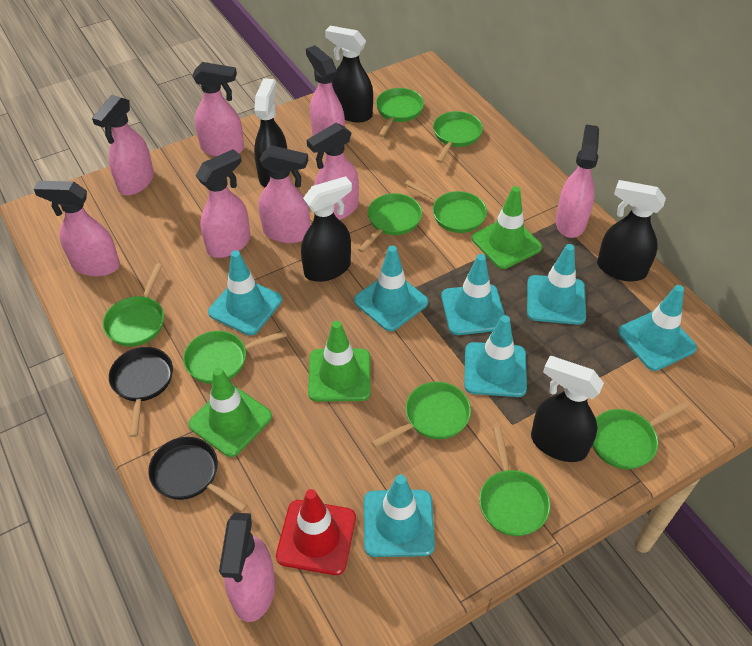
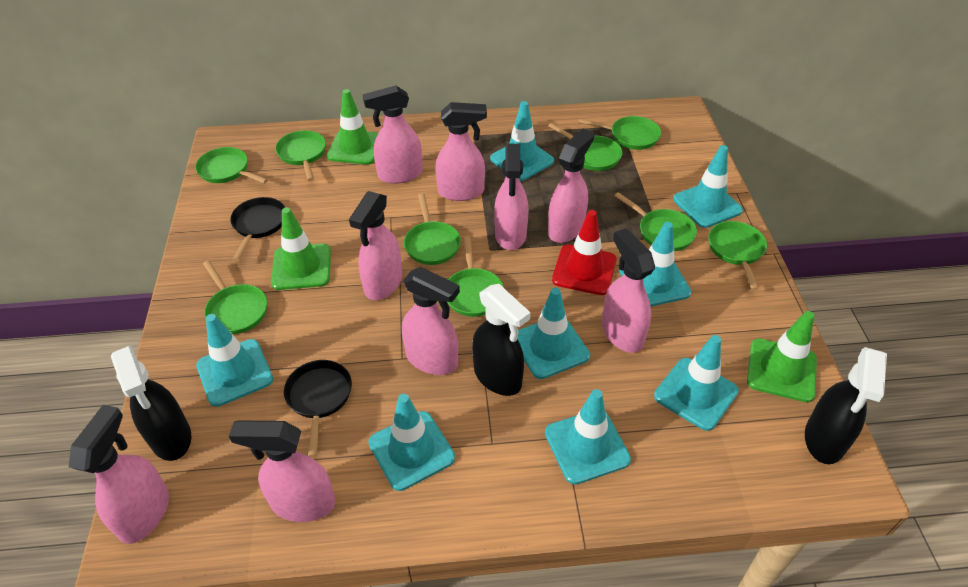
black spray bottle: 5 -> 3
turquoise traffic cone: 7 -> 8

